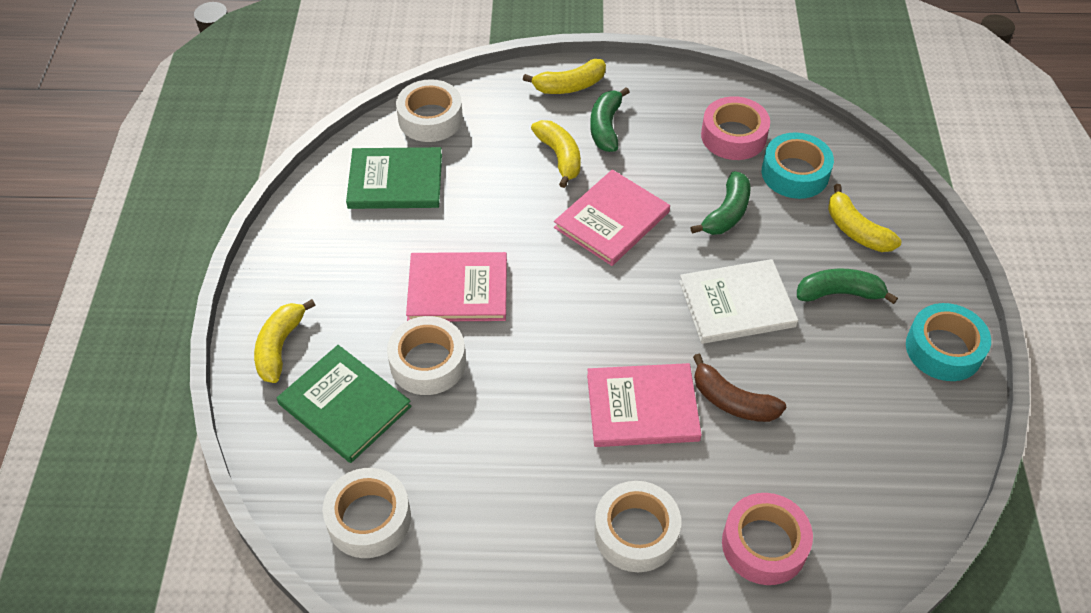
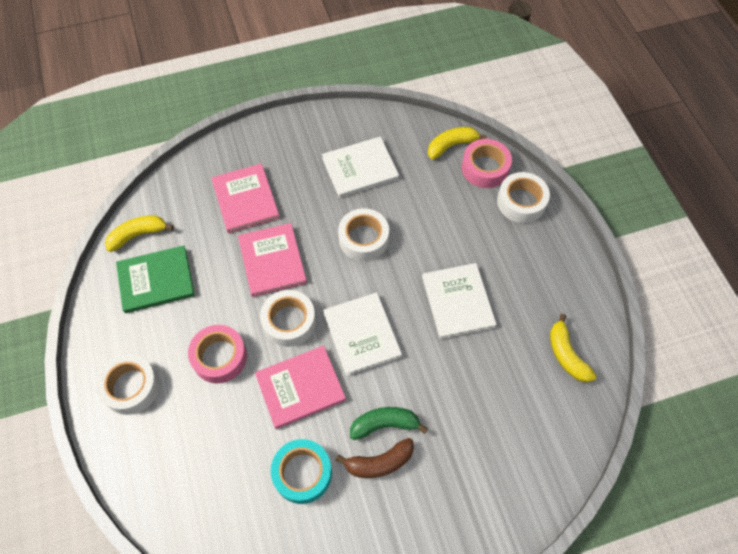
green banana: 3 -> 1
green book: 2 -> 1
turquoise tape: 2 -> 1
white book: 1 -> 3
yellow banana: 4 -> 3

